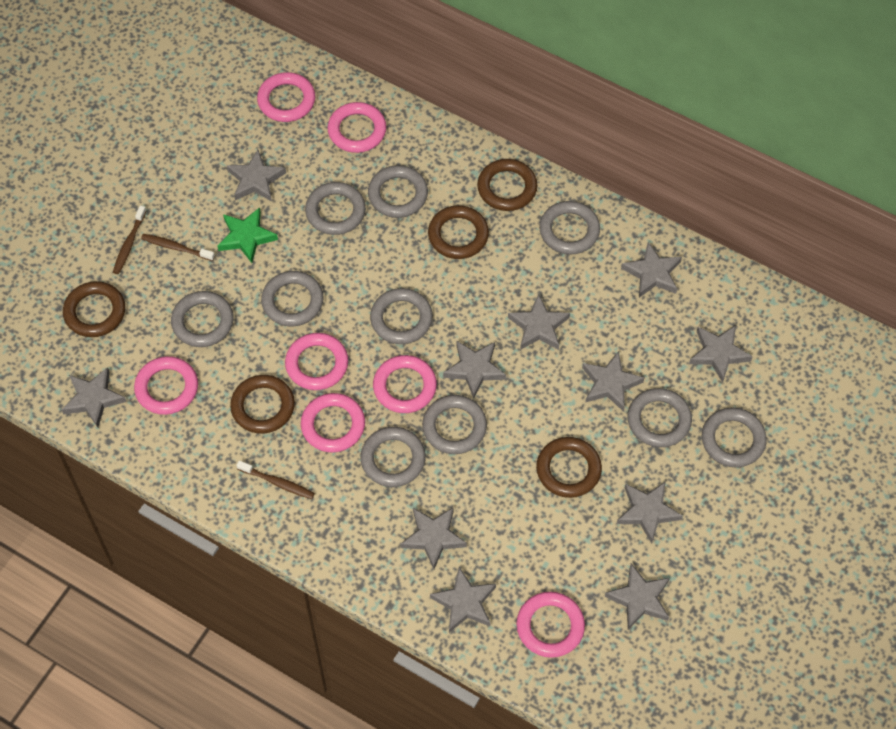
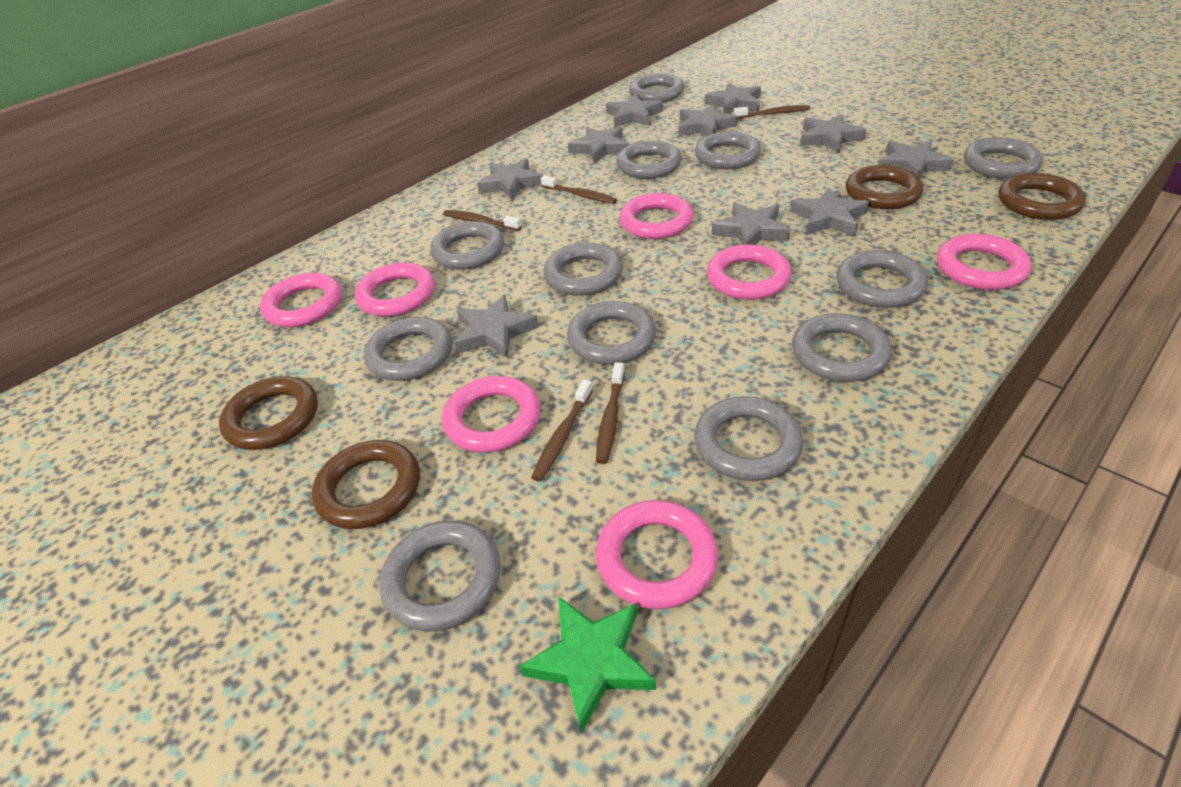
brown ring: 5 -> 4
brown toothbrush: 3 -> 5
grey ring: 10 -> 12
grey star: 11 -> 10

